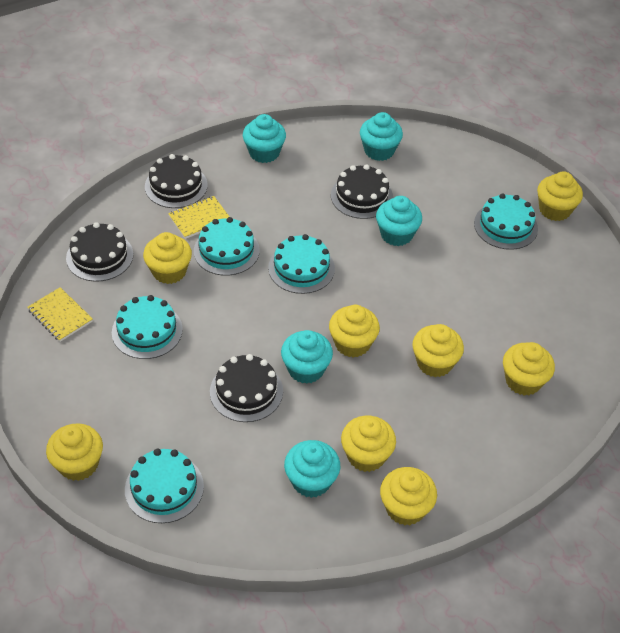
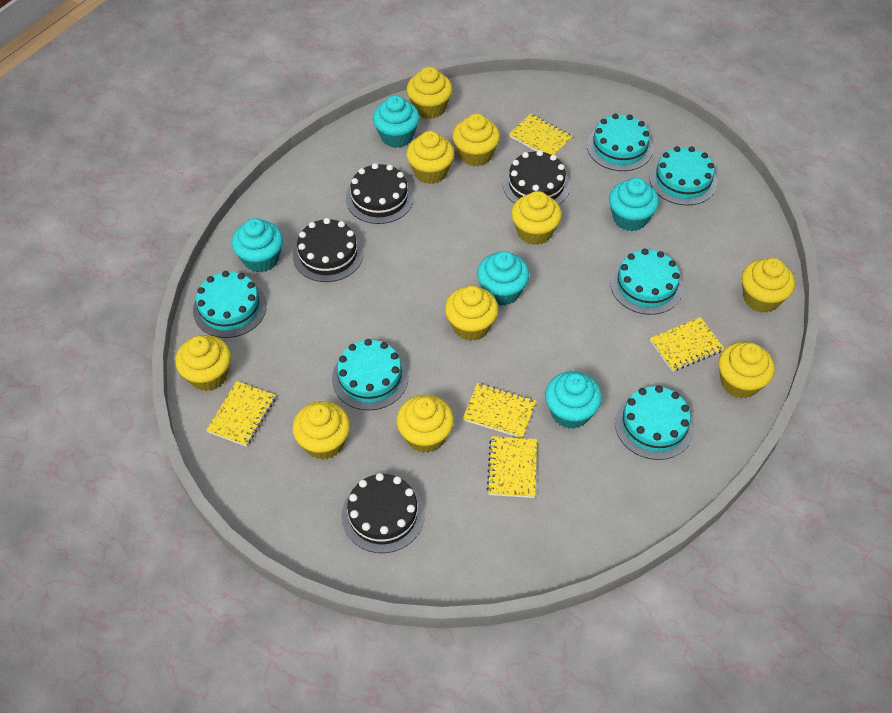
turquoise cake: 5 -> 6
yellow cupcake: 8 -> 10
yellow notebook: 2 -> 5

